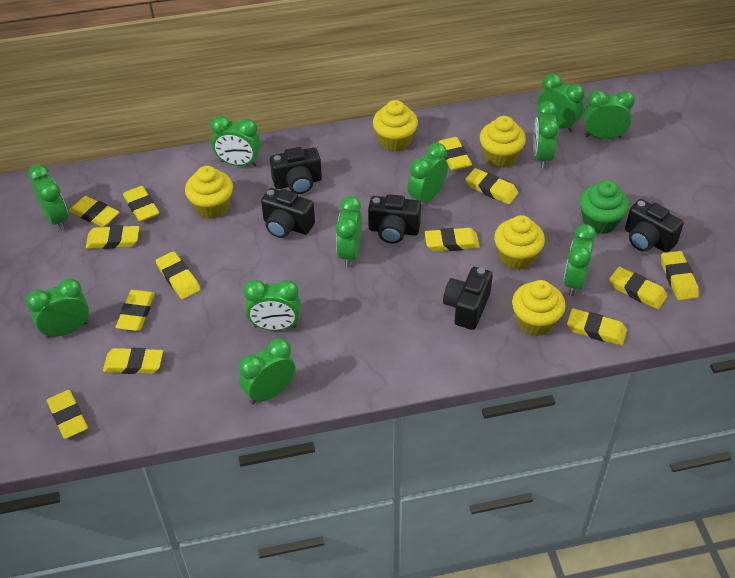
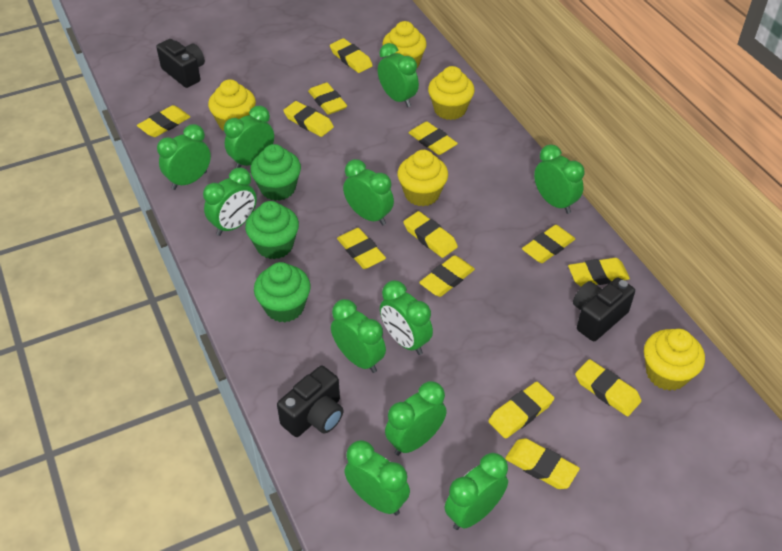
black camera: 5 -> 3
green cupcake: 1 -> 3

